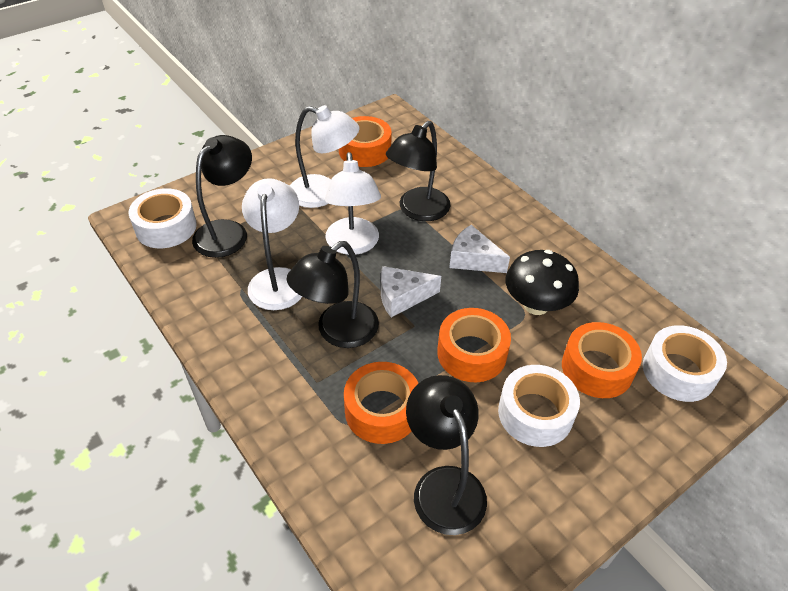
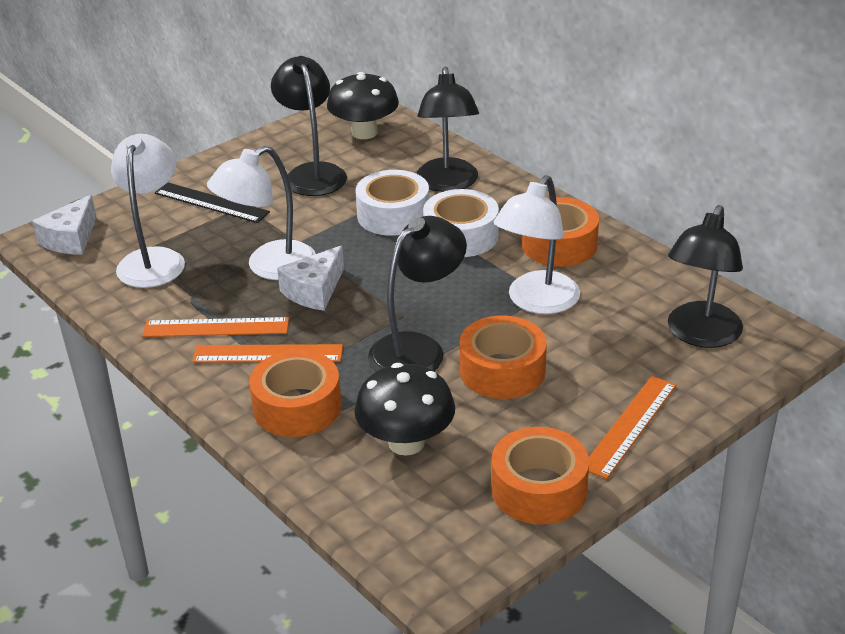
black mushroom: 1 -> 2
black ruler: 0 -> 1
orange ruler: 0 -> 3
white tape: 3 -> 2

